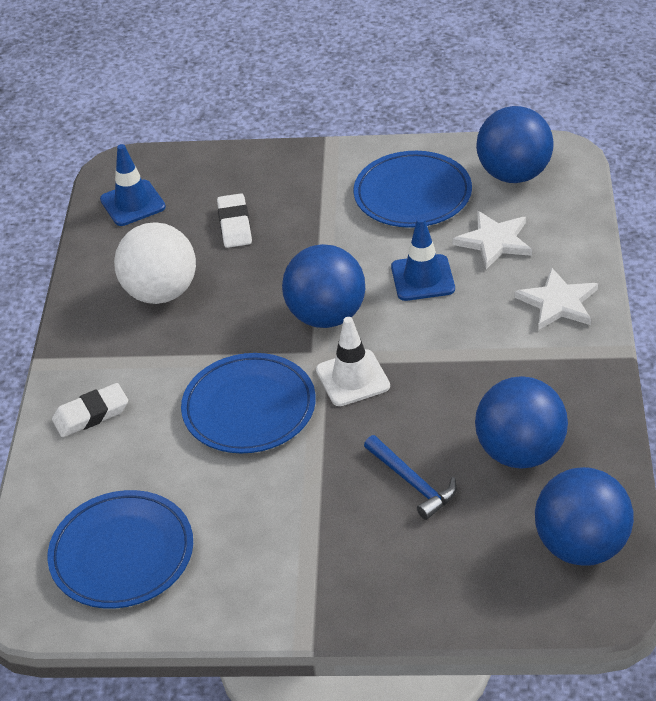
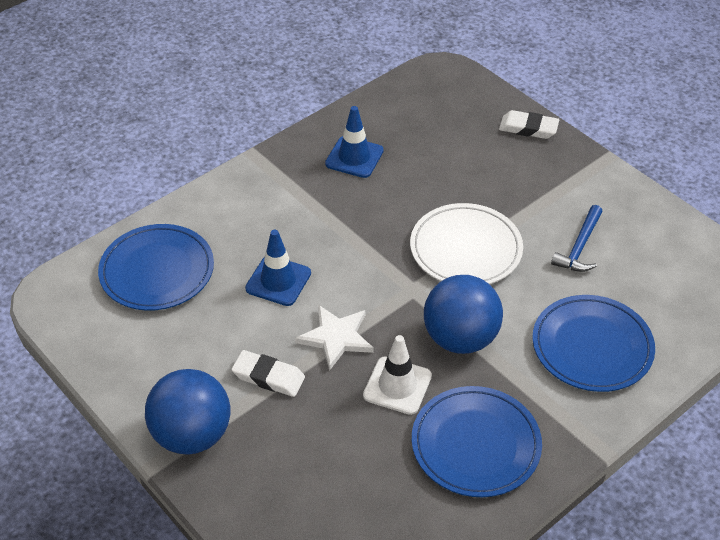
blue ball: 4 -> 2
white ball: 1 -> 0
white plate: 0 -> 1
white star: 2 -> 1

